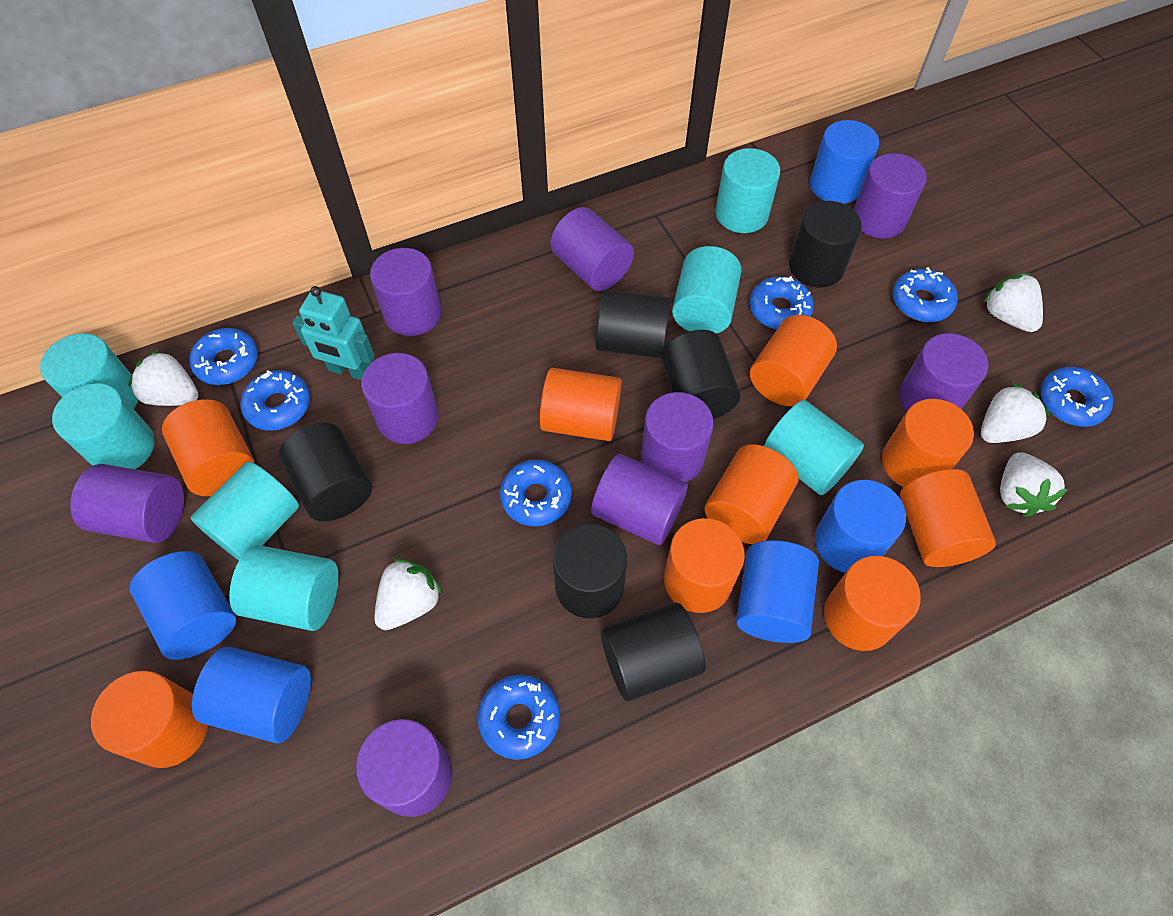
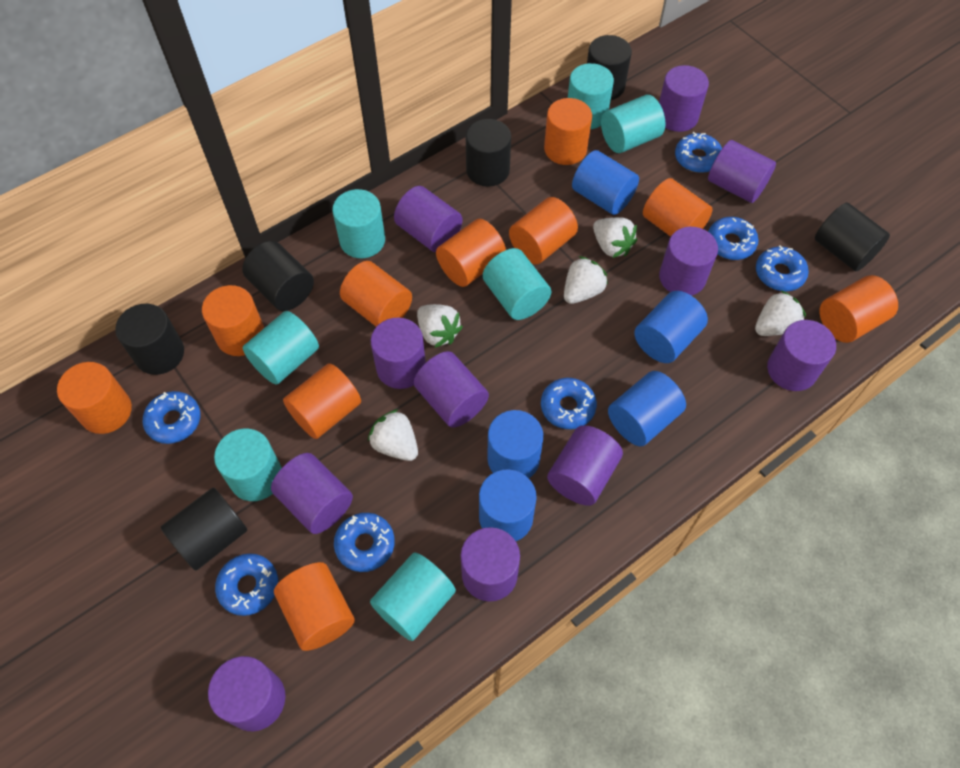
orange cylinder: 9 -> 10
purple cylinder: 9 -> 11
turquoise robot: 1 -> 0

